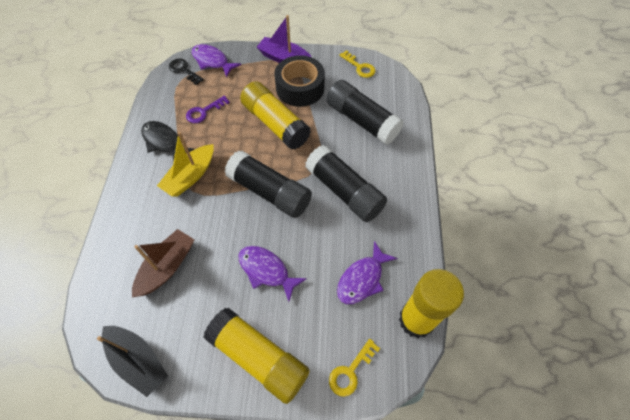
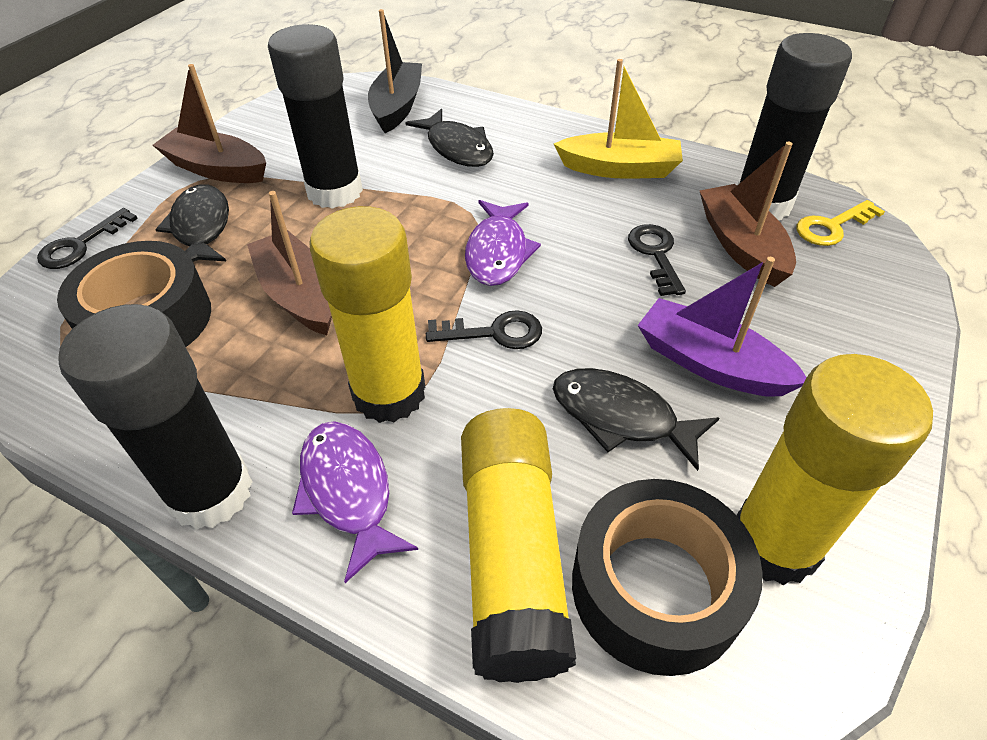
black fish: 1 -> 3
black key: 1 -> 3
black tape: 1 -> 2
brown boat: 1 -> 3
purple fish: 3 -> 2
purple key: 1 -> 0
yellow key: 2 -> 1

